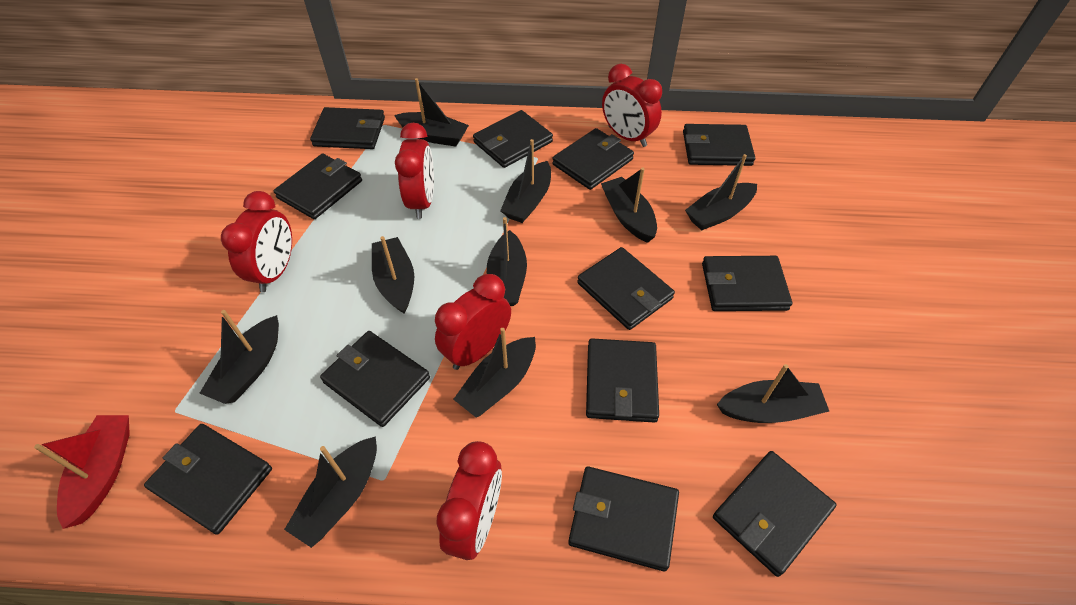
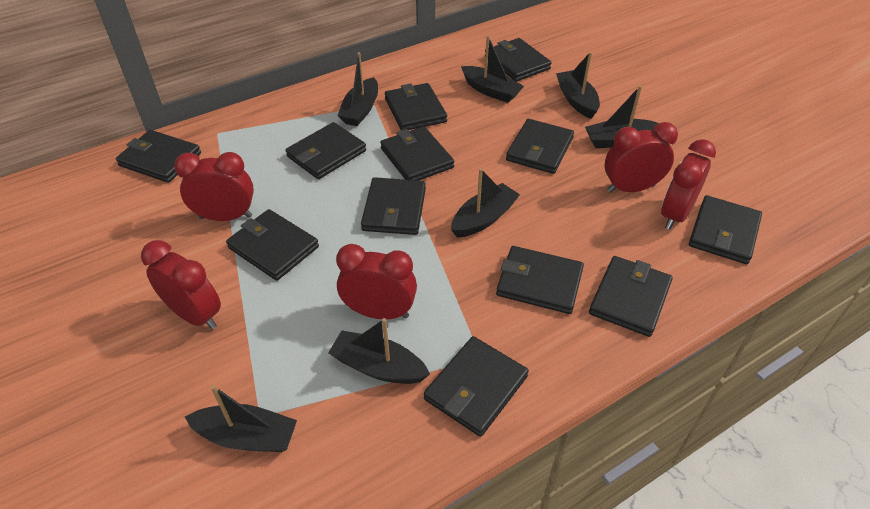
black boat: 10 -> 7
red boat: 1 -> 0

